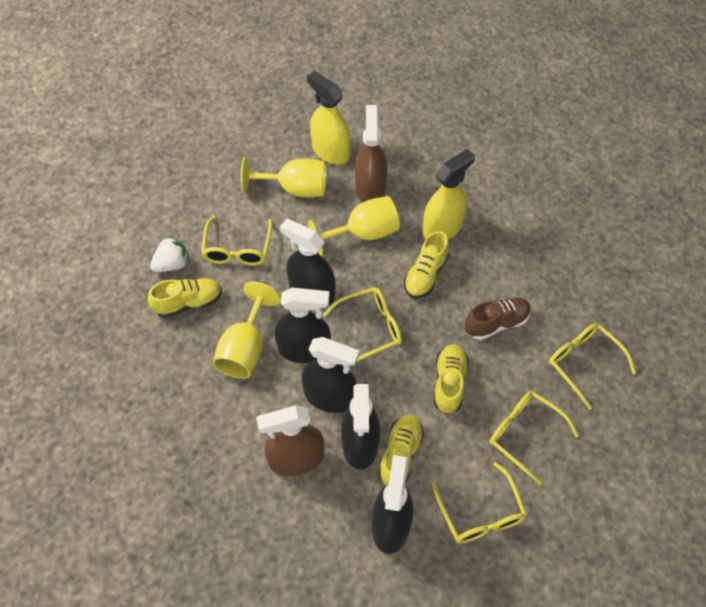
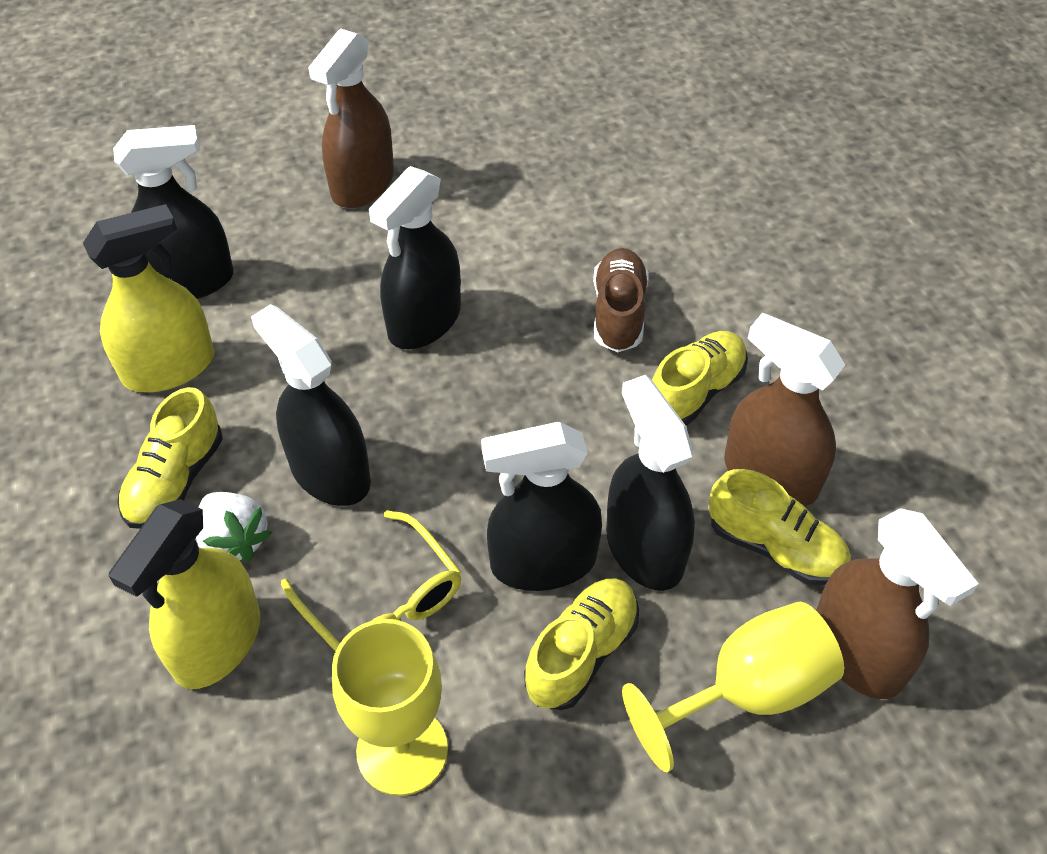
brown spray bottle: 2 -> 3
yellow glasses: 5 -> 1
yellow goblet: 3 -> 2

